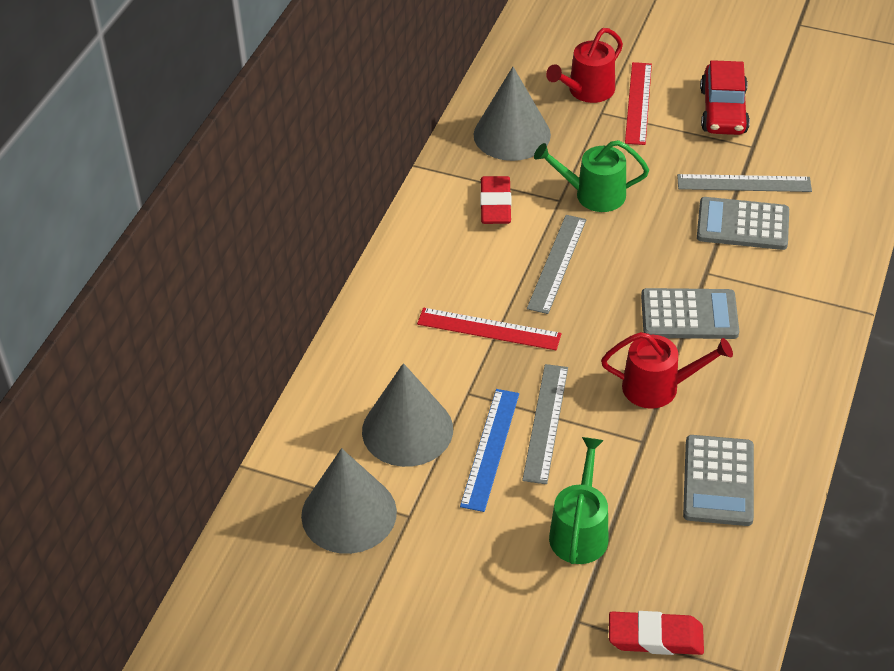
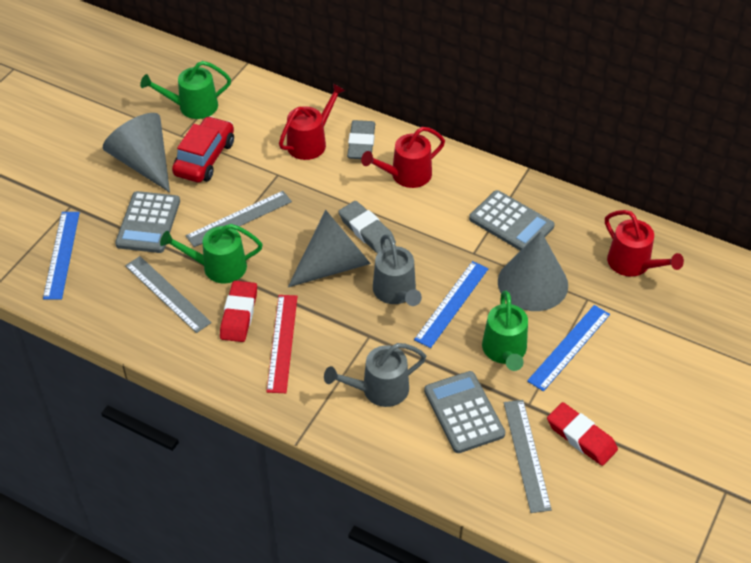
blue ruler: 1 -> 3
green watering can: 2 -> 3
grey eraser: 0 -> 2
grey watering can: 0 -> 2
red ruler: 2 -> 1
red watering can: 2 -> 3

